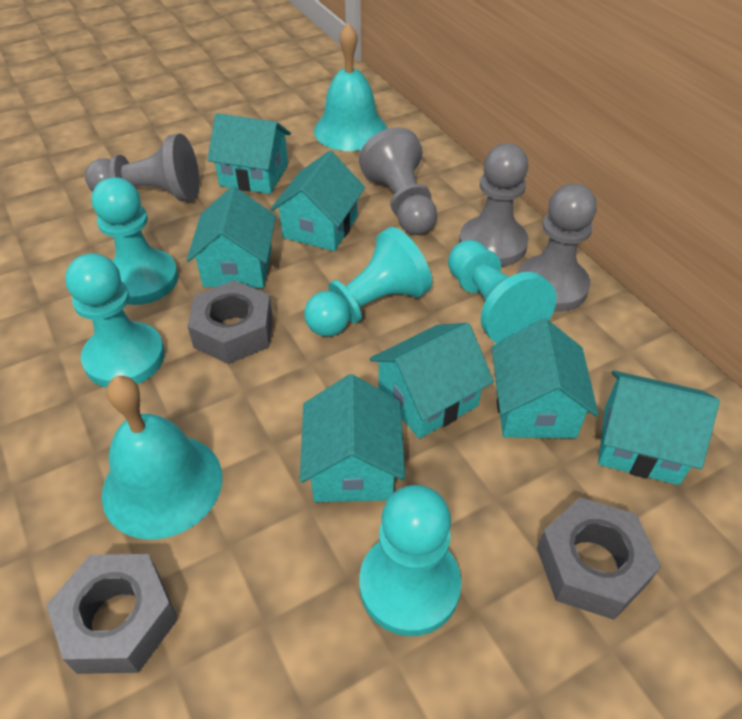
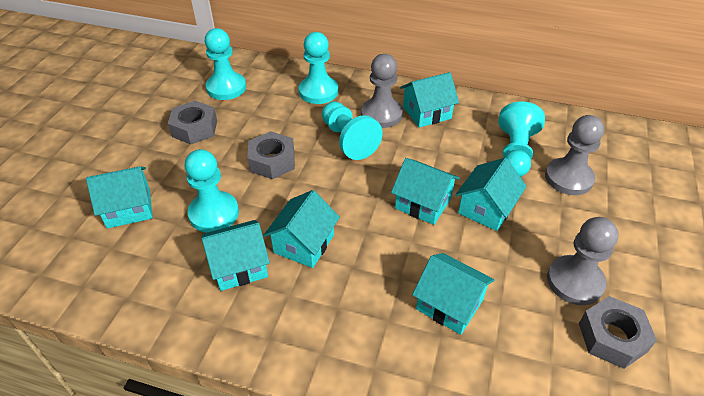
grey pawn: 4 -> 3
turquoise bell: 2 -> 0

